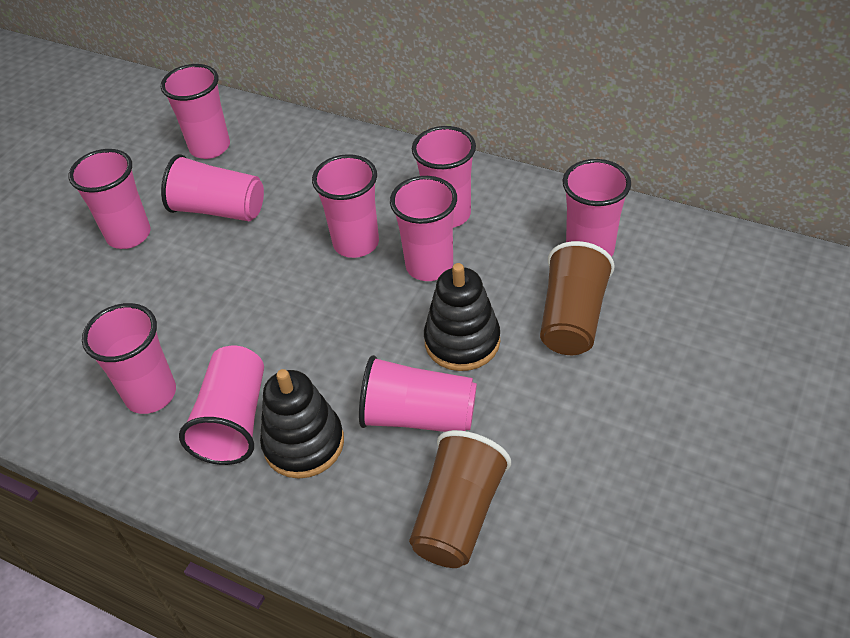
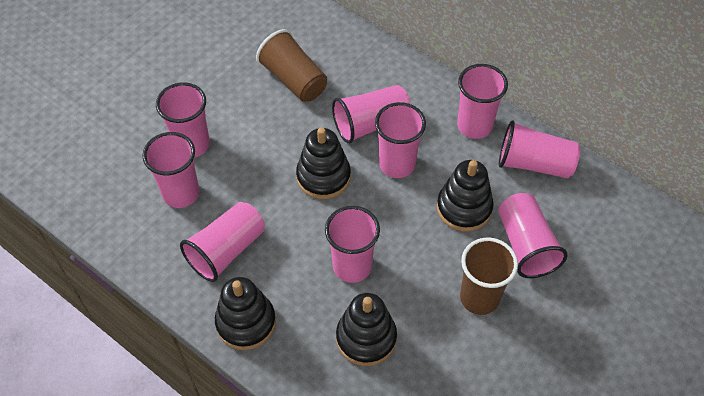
black stacking toy: 2 -> 4
pink cup: 10 -> 9

